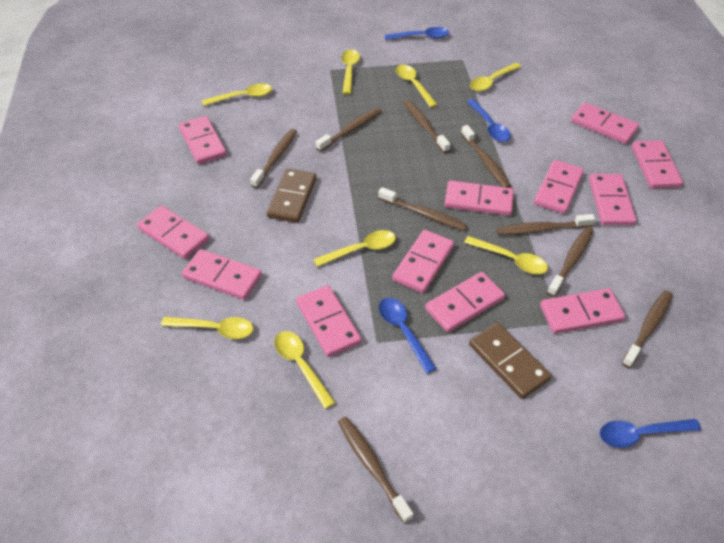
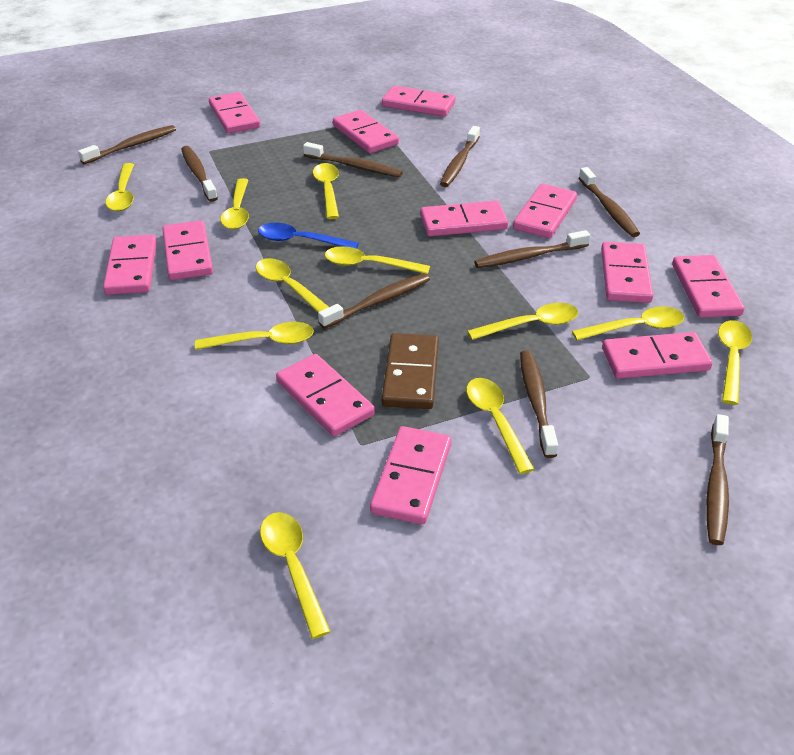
blue spoon: 4 -> 1
brown domino: 2 -> 1
yellow spoon: 8 -> 11

